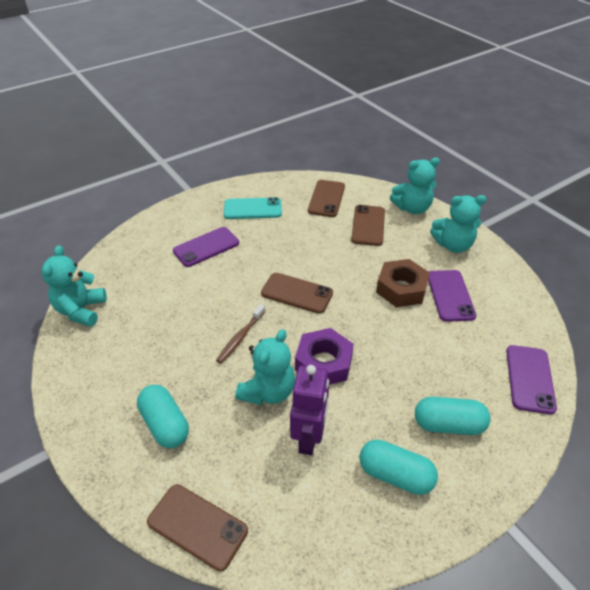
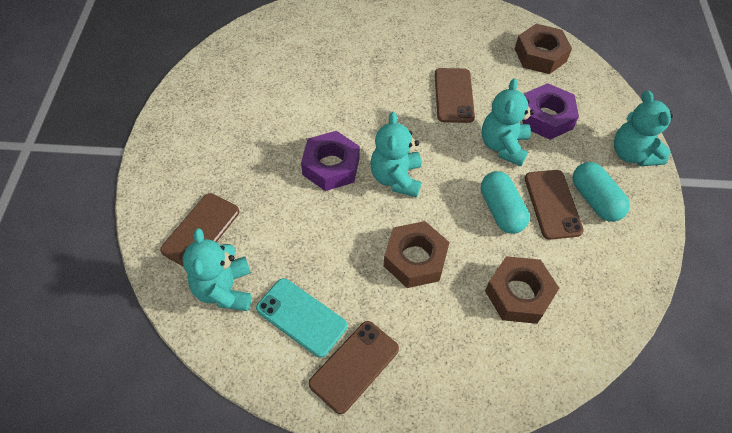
brown nut: 1 -> 3
brown toothbrush: 1 -> 0
purple nut: 1 -> 2
purple phone: 3 -> 0
purple robot: 1 -> 0
turquoise capsule: 3 -> 2

